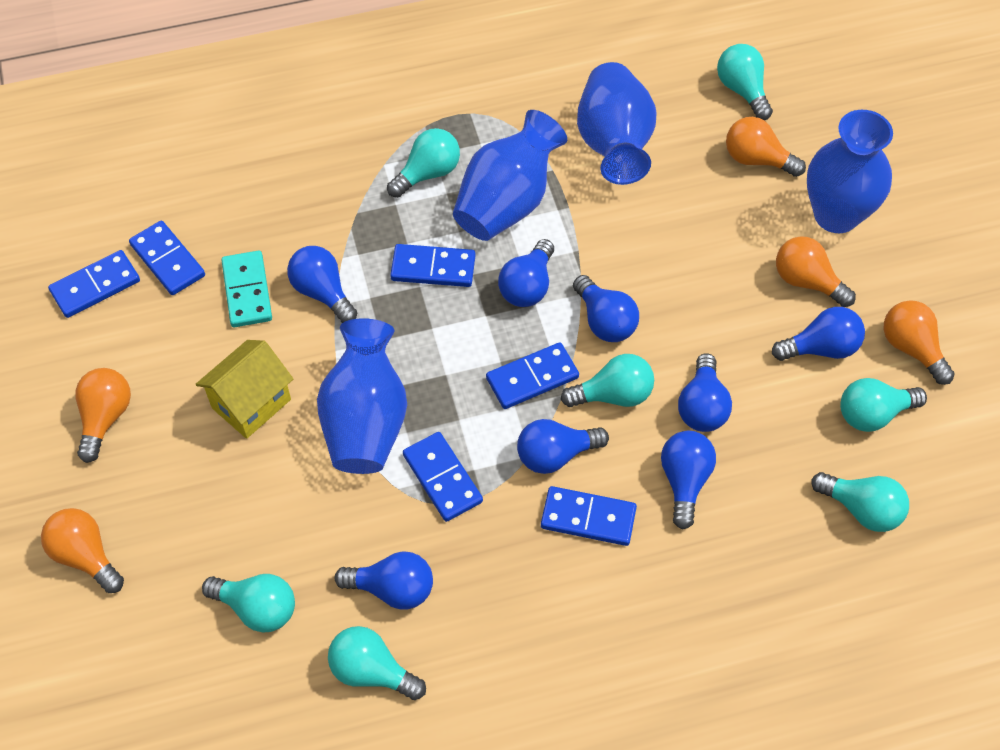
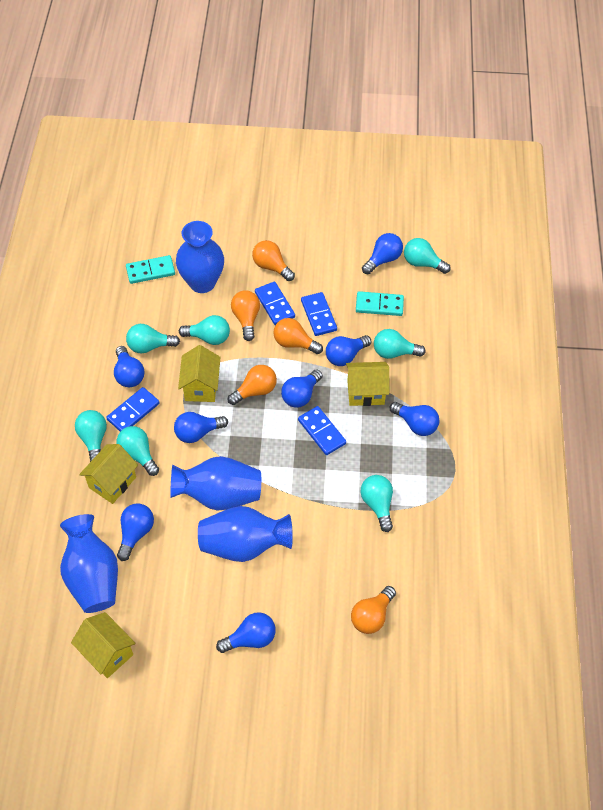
blue domino: 6 -> 4
turquoise domino: 1 -> 2
yellow house: 1 -> 4

